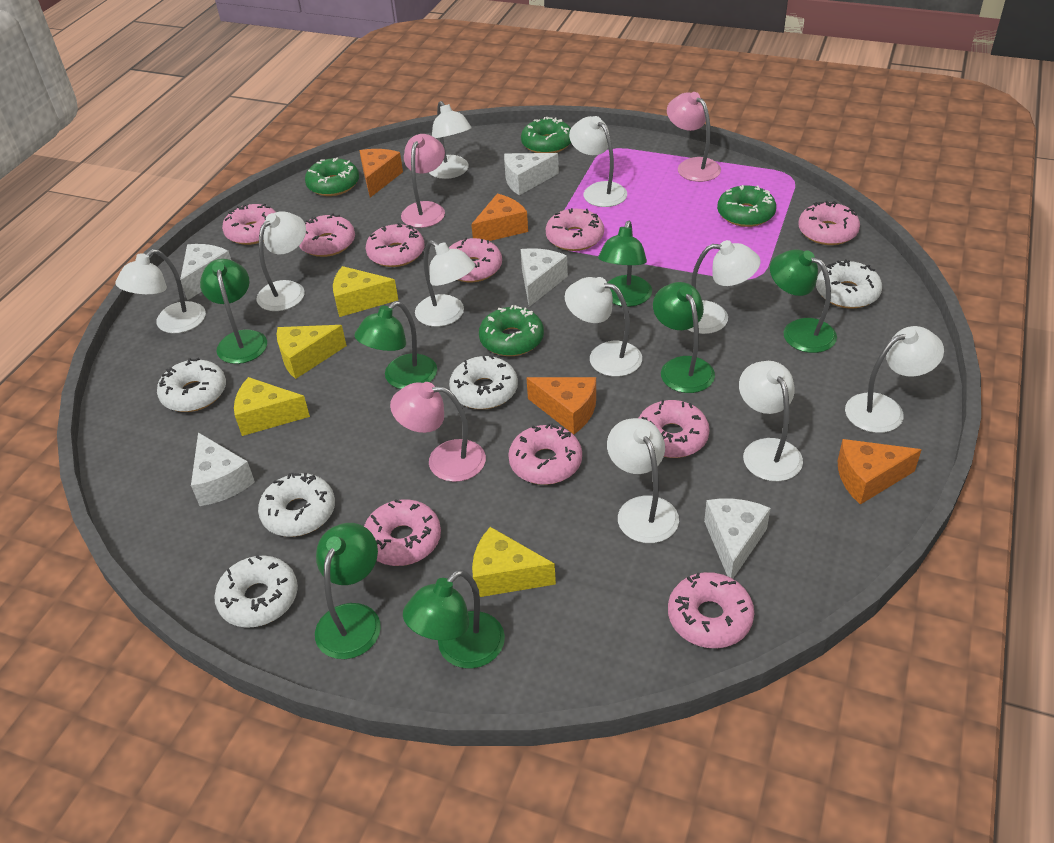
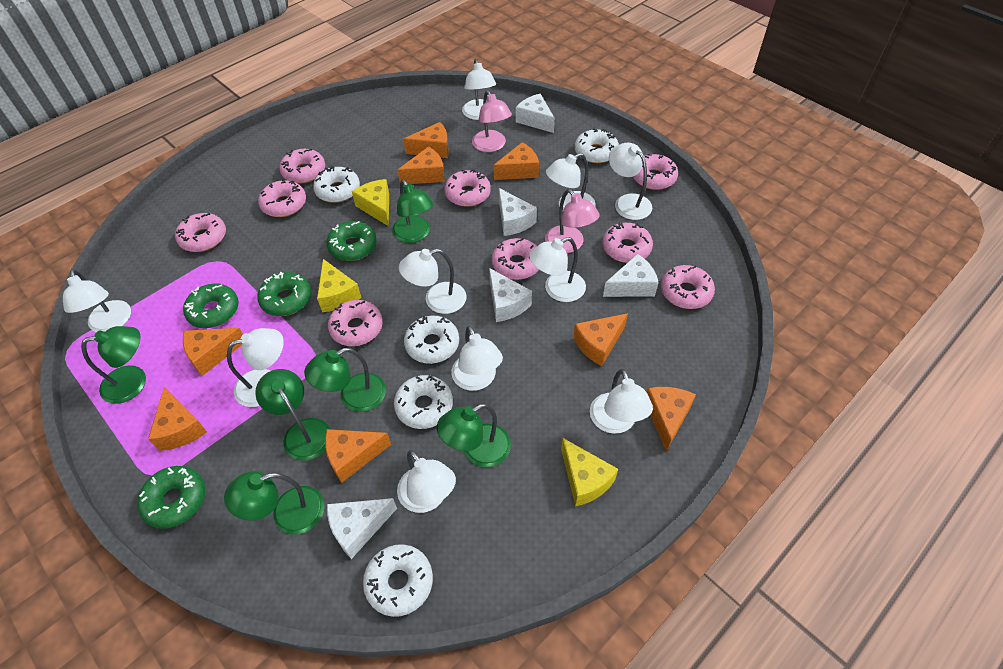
green lamp: 7 -> 6
orange cheese: 4 -> 8
pink donut: 10 -> 9
pink lamp: 3 -> 2
yellow cheese: 4 -> 3

